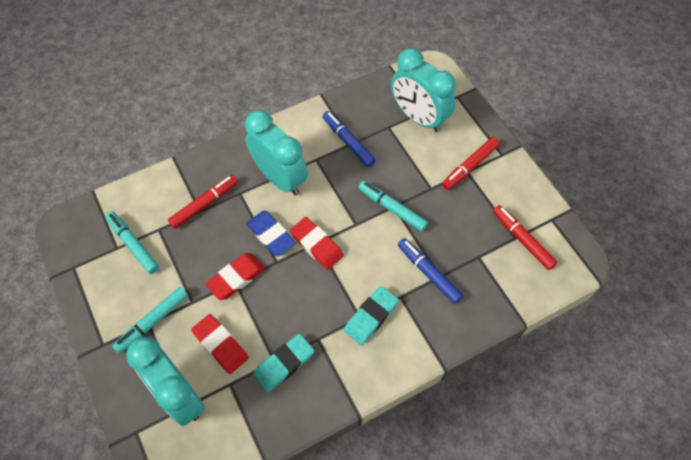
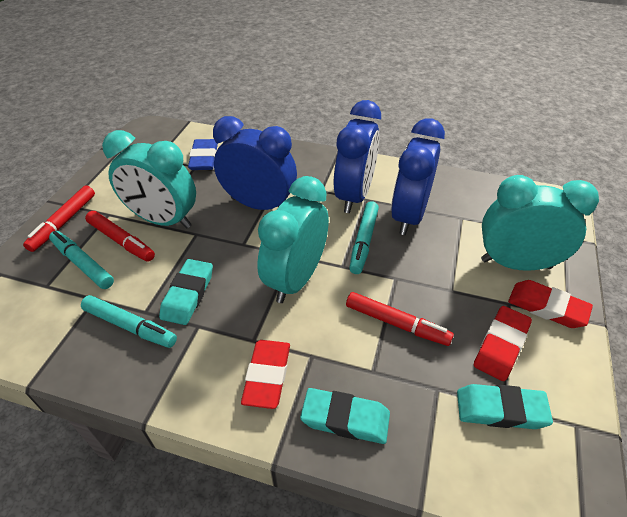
blue clock: 0 -> 3
blue marker: 2 -> 0
turquoise eraser: 2 -> 3

